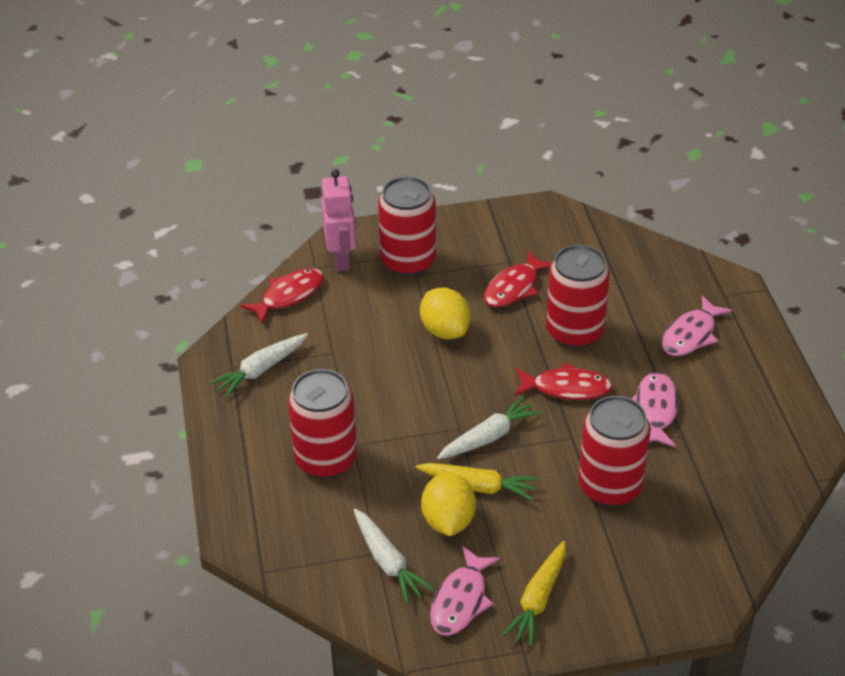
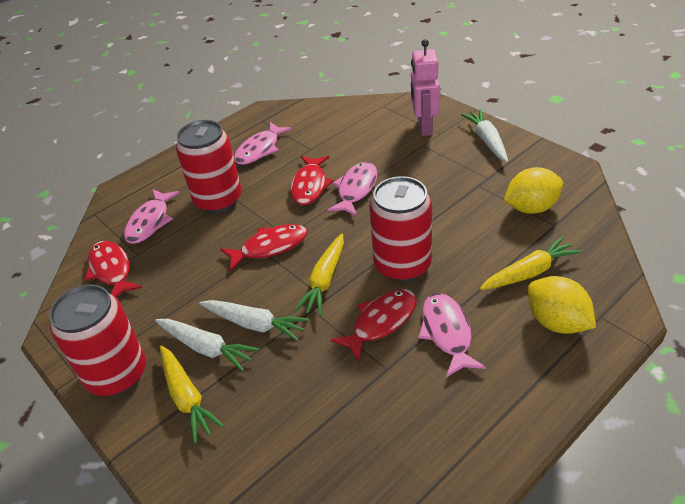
pink fish: 3 -> 4
red can: 4 -> 3
red fish: 3 -> 4
yellow carrot: 2 -> 3

